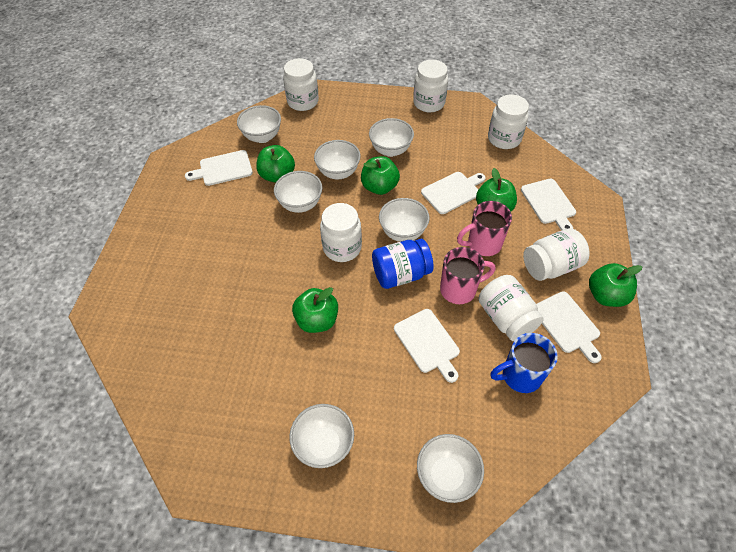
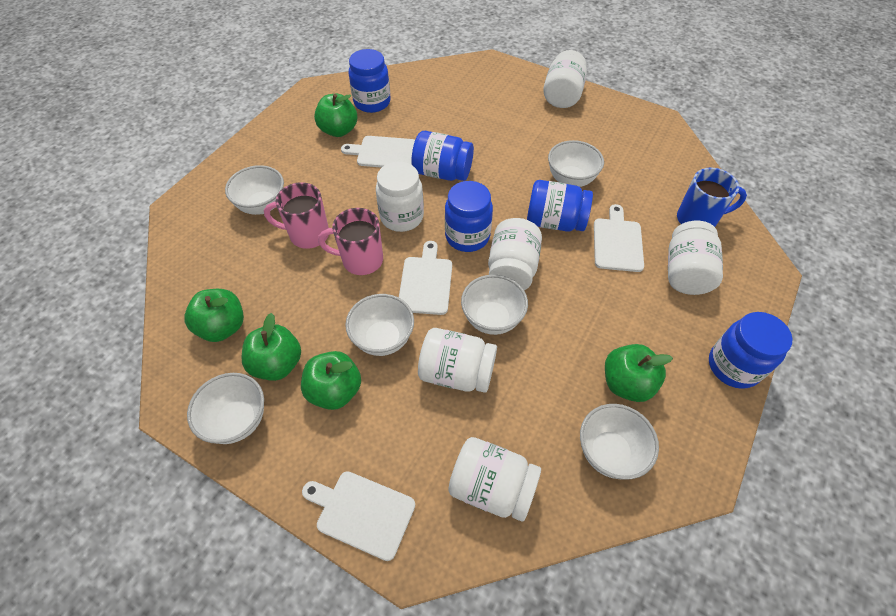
blue jar: 1 -> 5
white bowl: 7 -> 6
white cutting board: 5 -> 4

